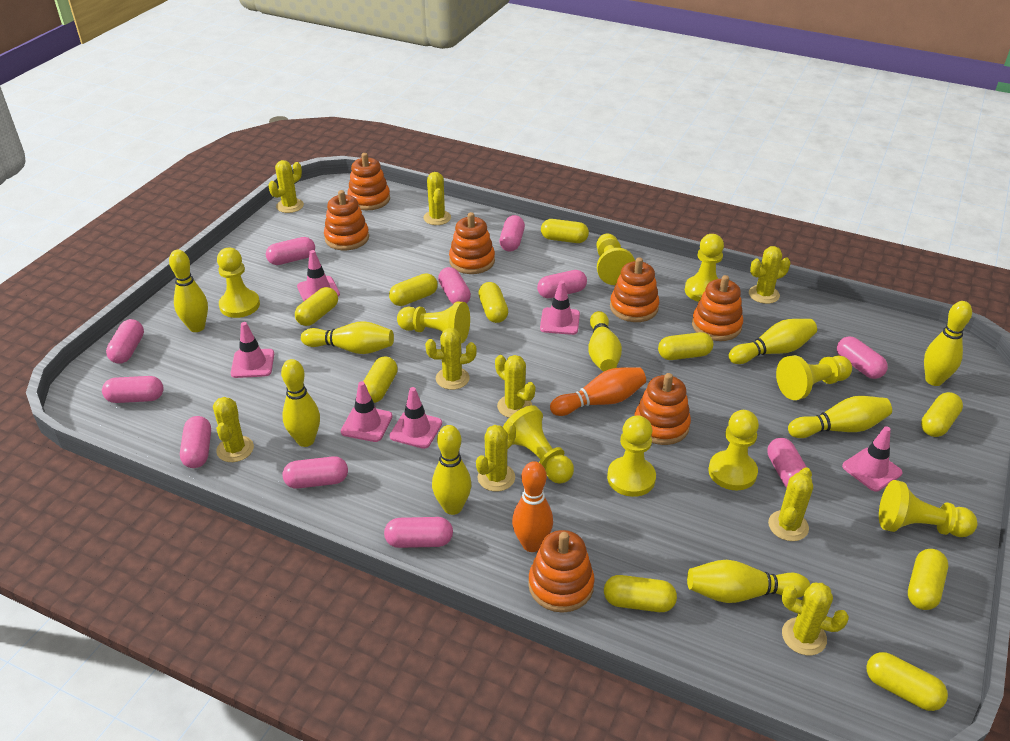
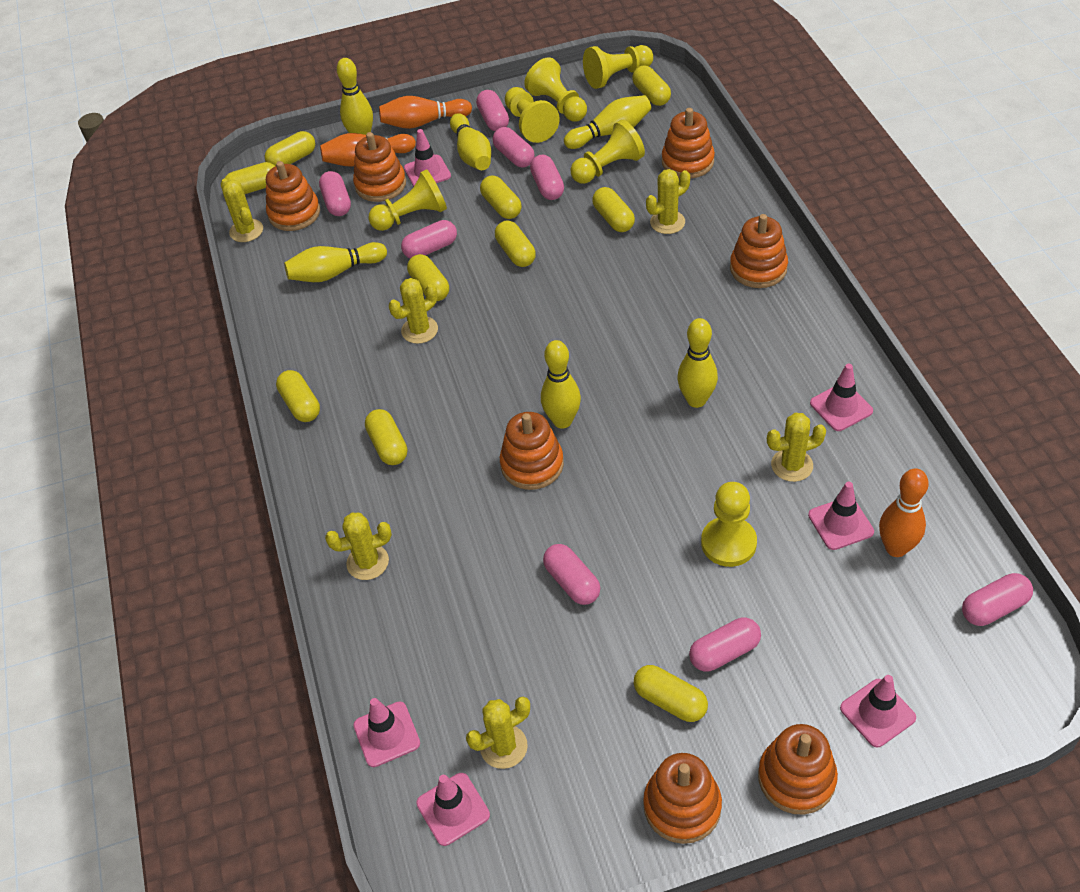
orange bowling pin: 2 -> 3
pink capsule: 11 -> 8
yellow bowling pin: 9 -> 6
yellow cactus: 9 -> 6
yellow pawn: 9 -> 6

